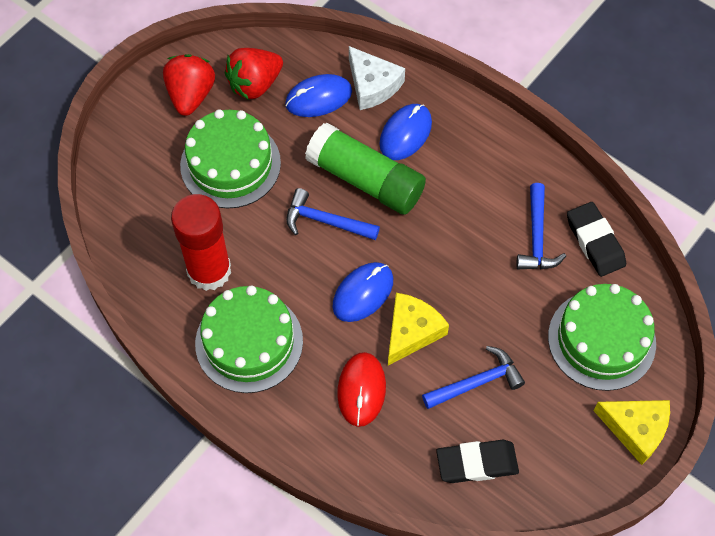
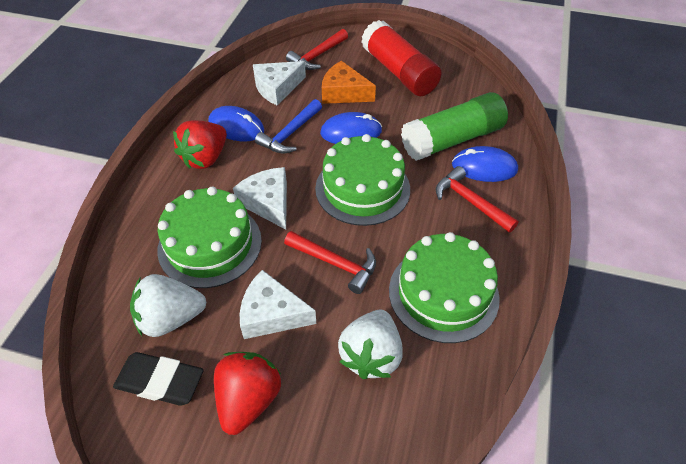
black eraser: 2 -> 1
blue hammer: 3 -> 1
orange cheese: 0 -> 1
red hammer: 0 -> 3
red mouse: 1 -> 0
white cheese: 1 -> 3
white strawberry: 0 -> 2
yellow cheese: 2 -> 0

